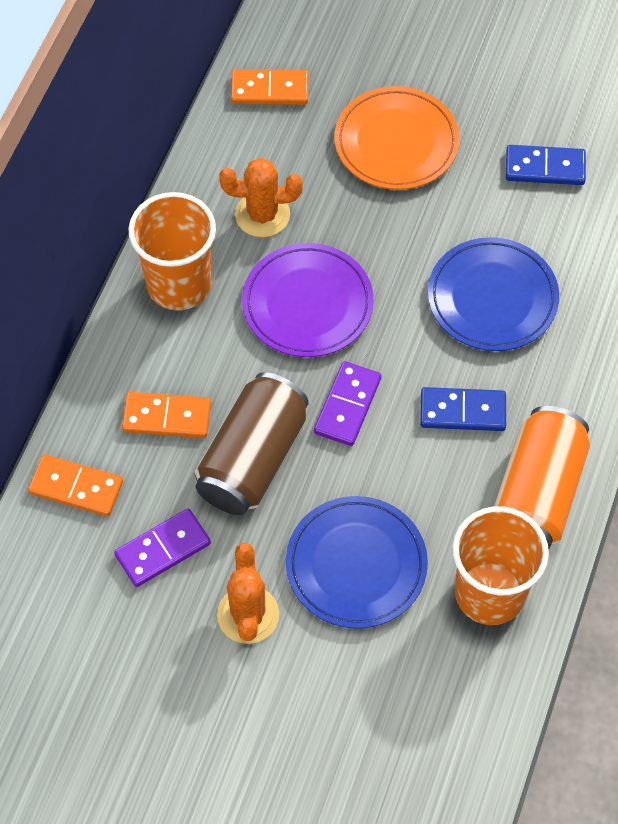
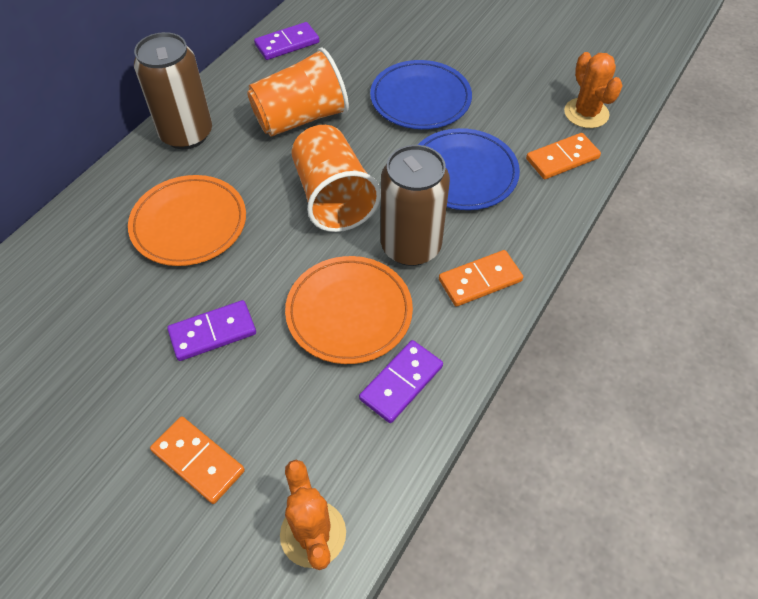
blue domino: 2 -> 0
brown can: 1 -> 2
orange can: 1 -> 0
orange plate: 1 -> 2
purple domino: 2 -> 3
purple plate: 1 -> 0

